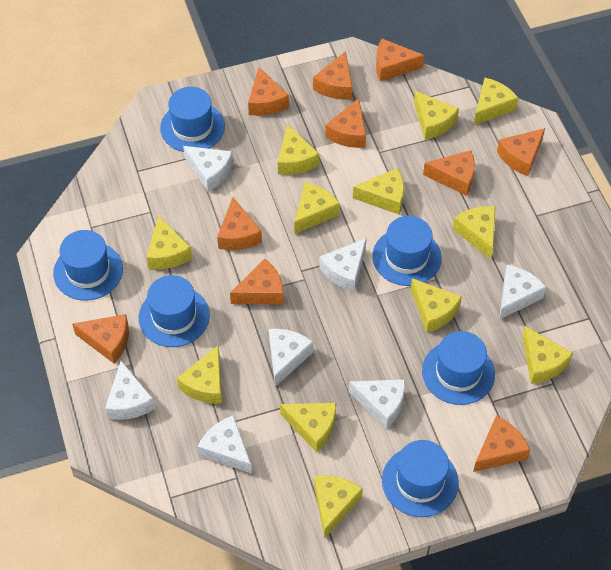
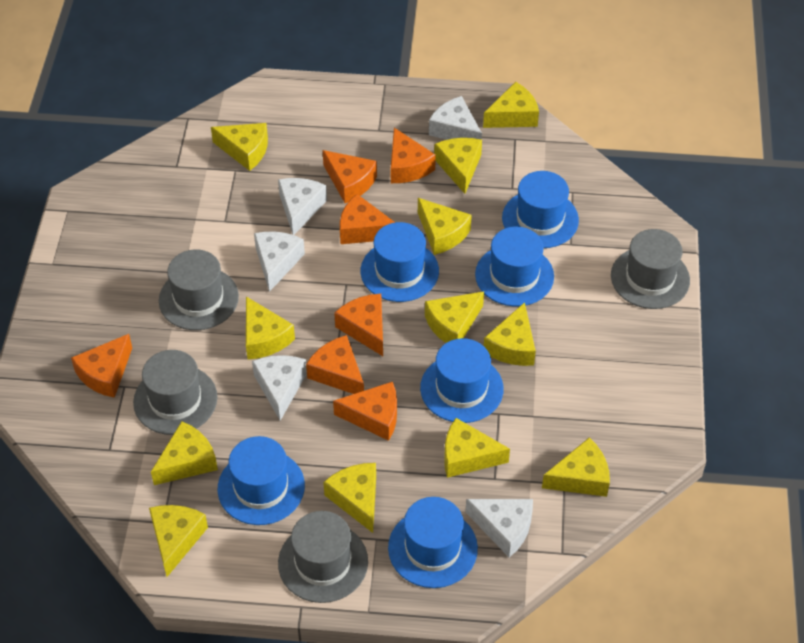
grey hat: 0 -> 4
orange cheese: 10 -> 7
white cheese: 7 -> 5

